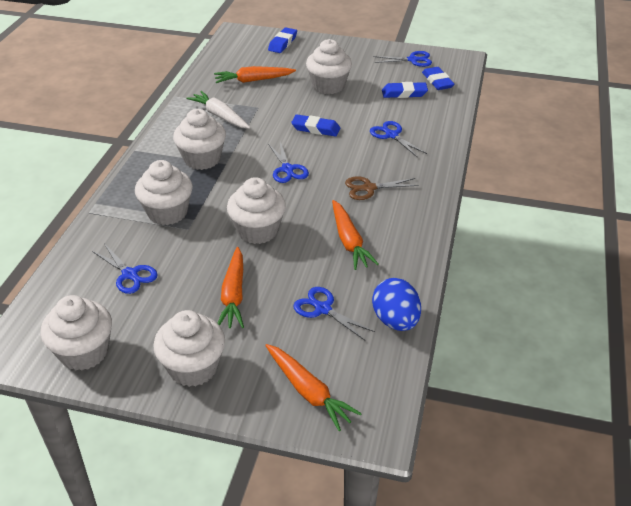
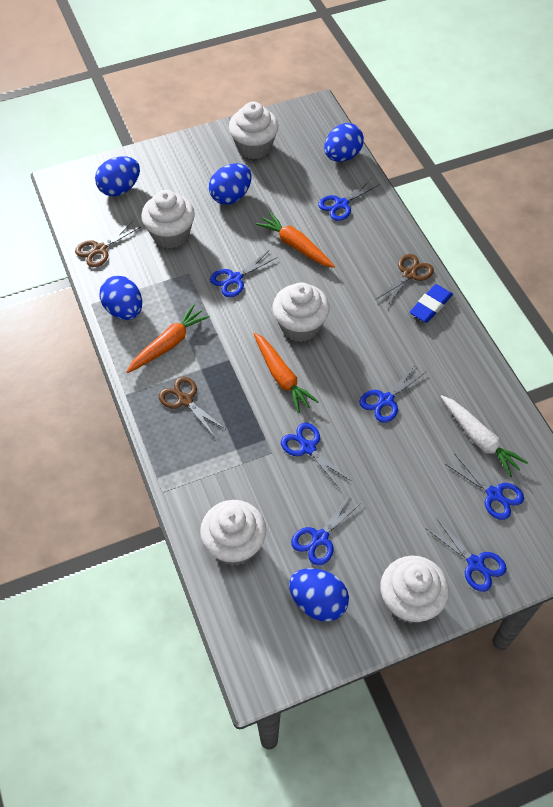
blue egg: 1 -> 5
blue eraser: 4 -> 1
blue scissors: 5 -> 7
brown scissors: 1 -> 3
orange carrot: 4 -> 3
white cupcake: 6 -> 5

